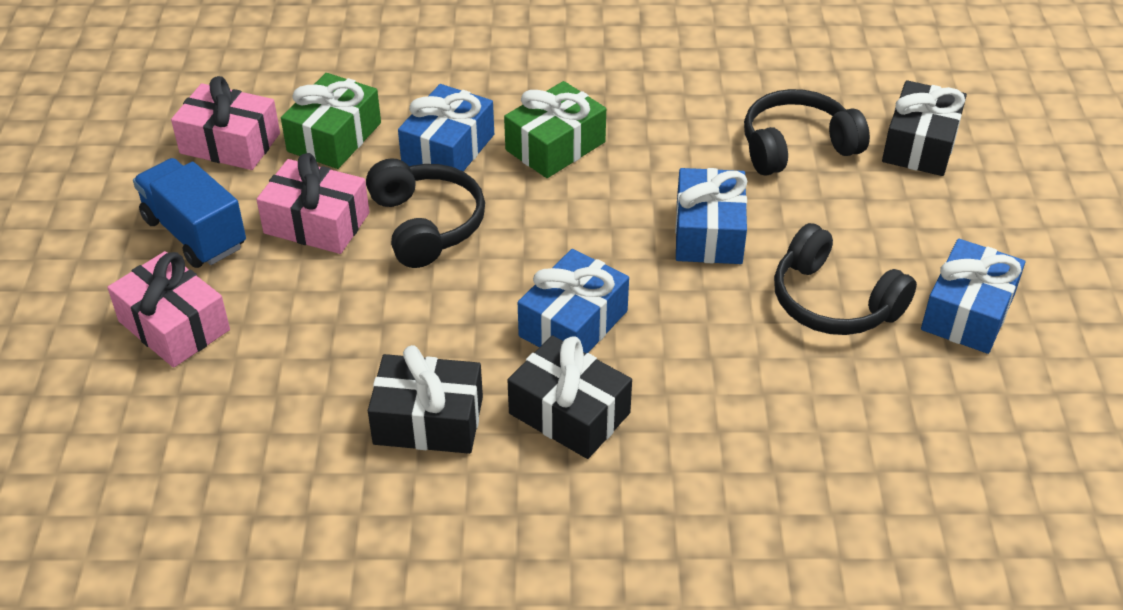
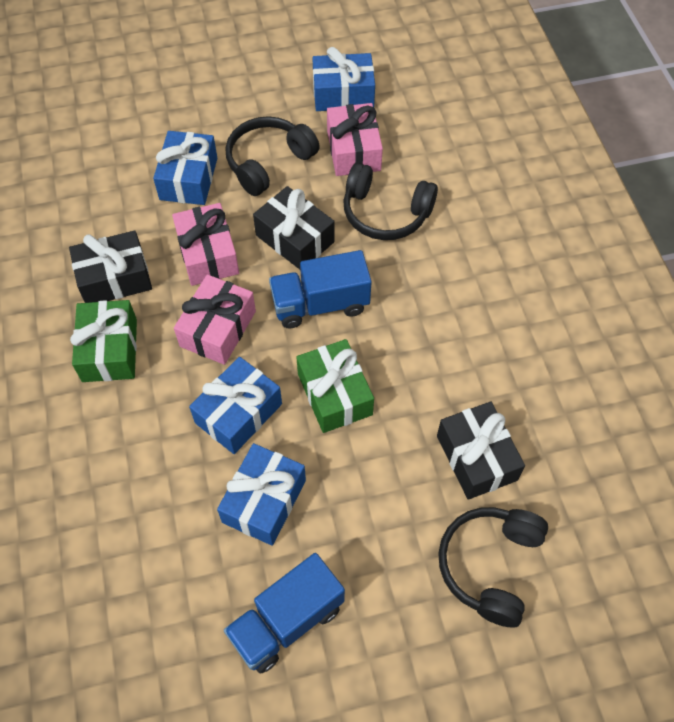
blue truck: 1 -> 2

